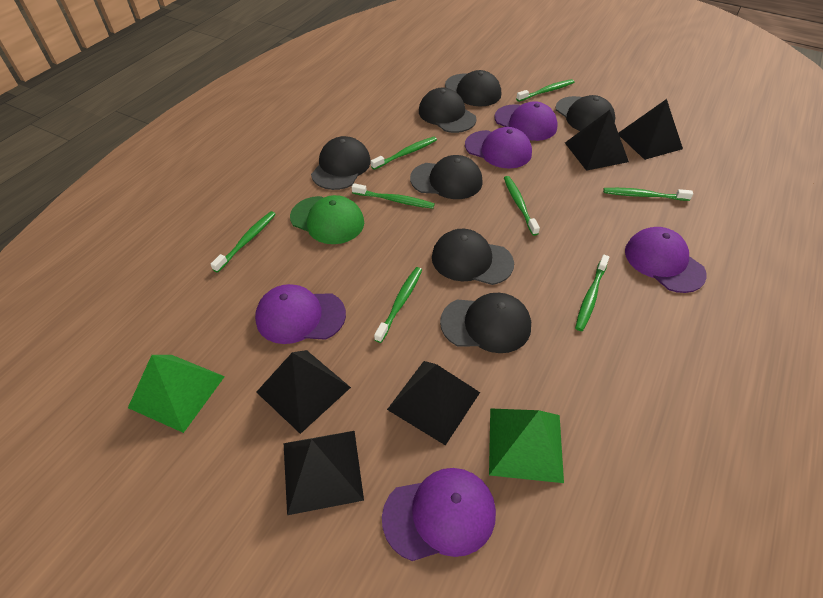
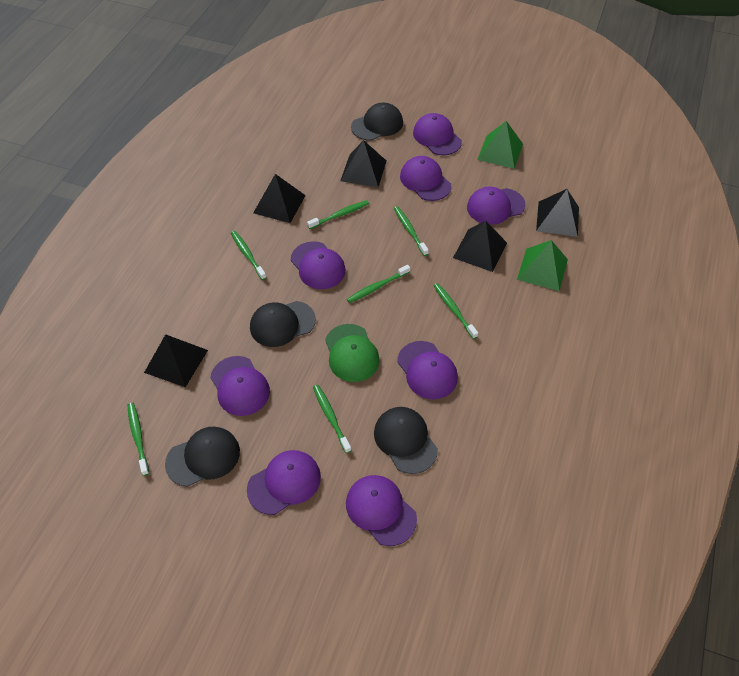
black cap: 7 -> 4
green toothbrush: 8 -> 7
purple cap: 5 -> 8

